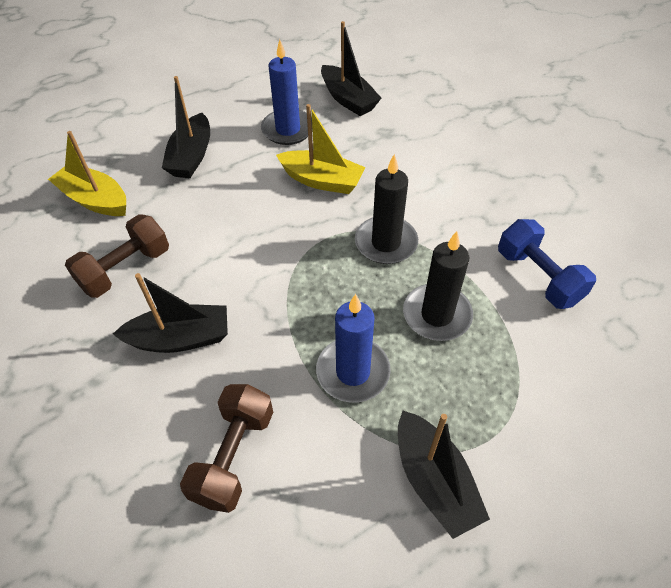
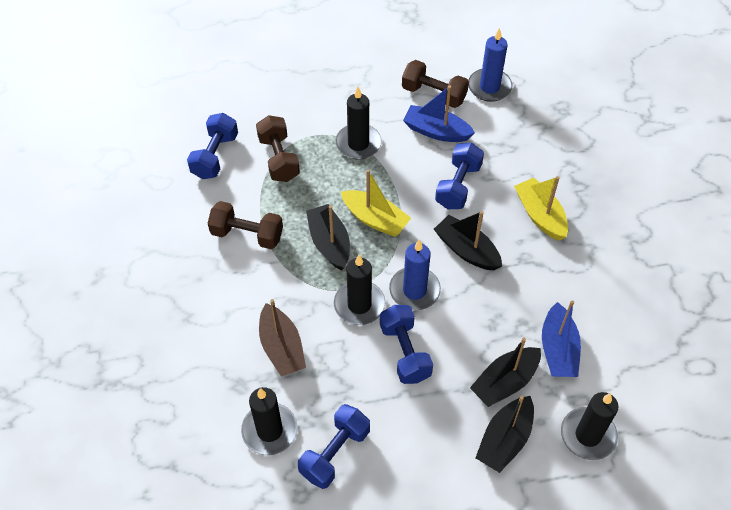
black candle: 2 -> 4
blue boat: 0 -> 2
blue dumbbell: 1 -> 4
brown boat: 0 -> 1
brown dumbbell: 2 -> 3

